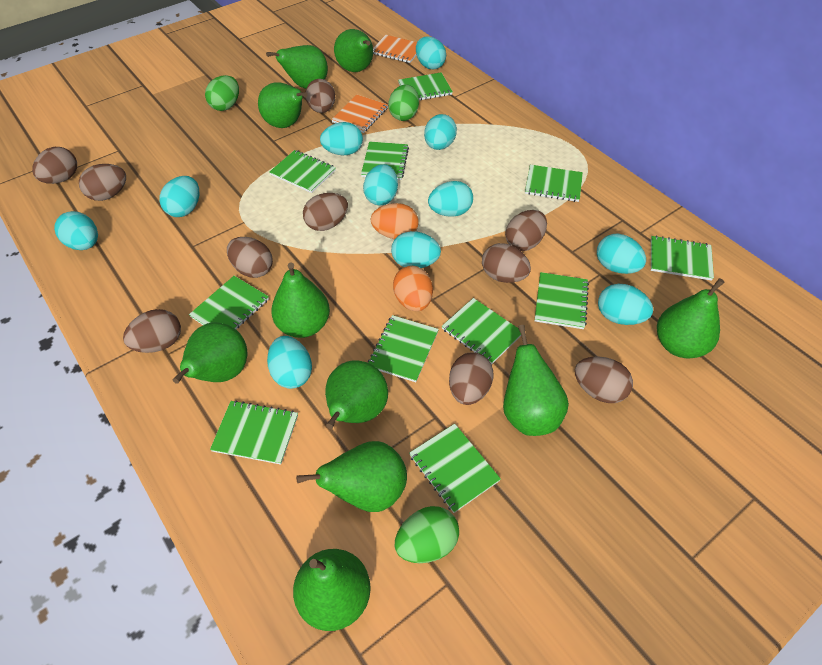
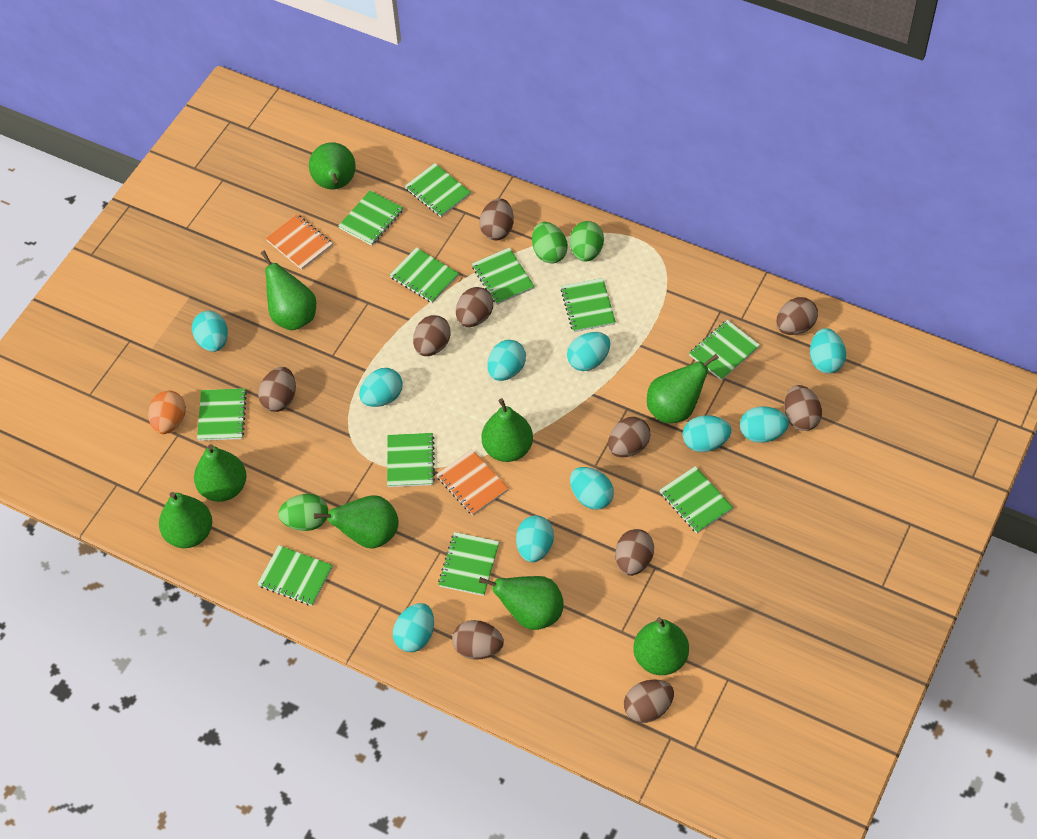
green pear: 10 -> 9
orange egg: 2 -> 1
turquoise egg: 11 -> 10

